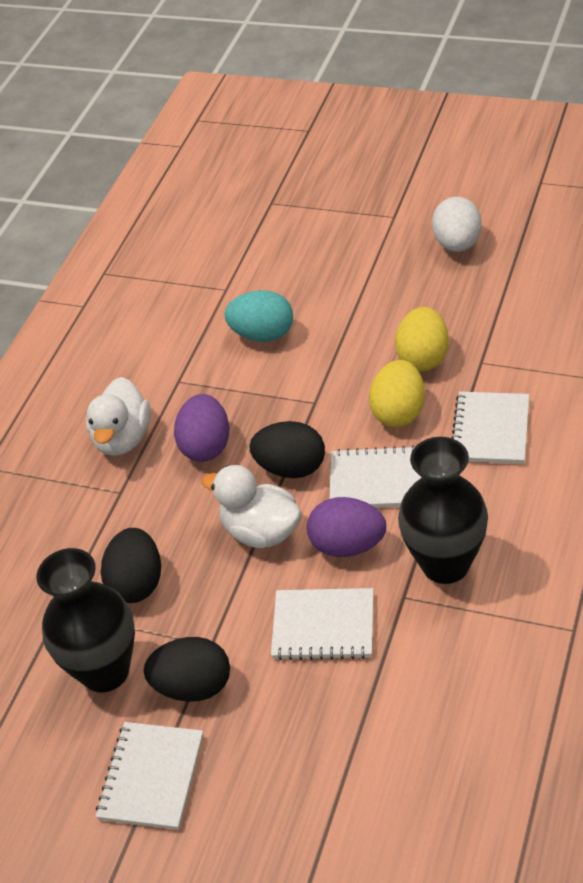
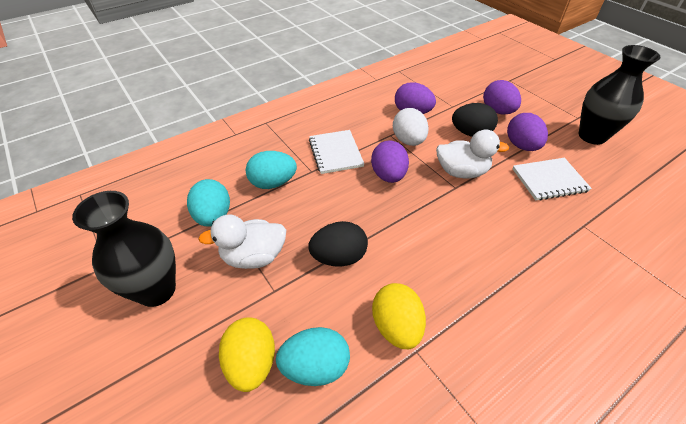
black egg: 3 -> 2
purple egg: 2 -> 4
turquoise egg: 1 -> 3
white notebook: 4 -> 2

